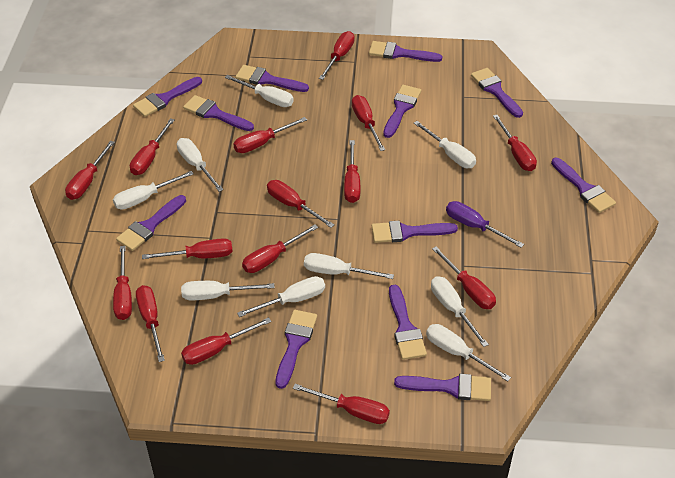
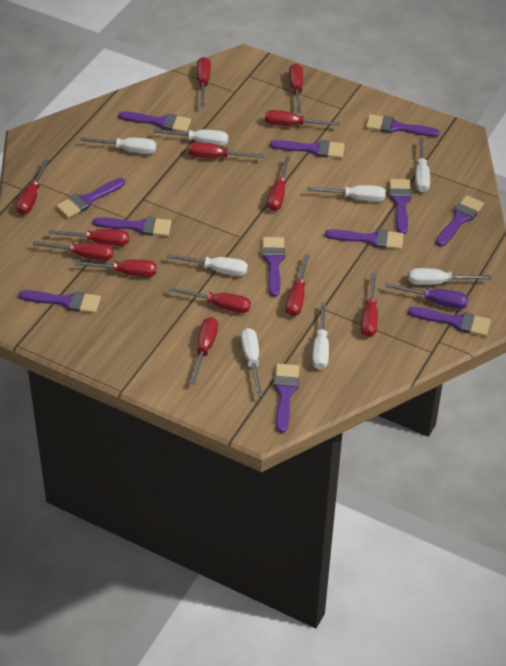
red screwdriver: 15 -> 13
white screwdriver: 9 -> 8

